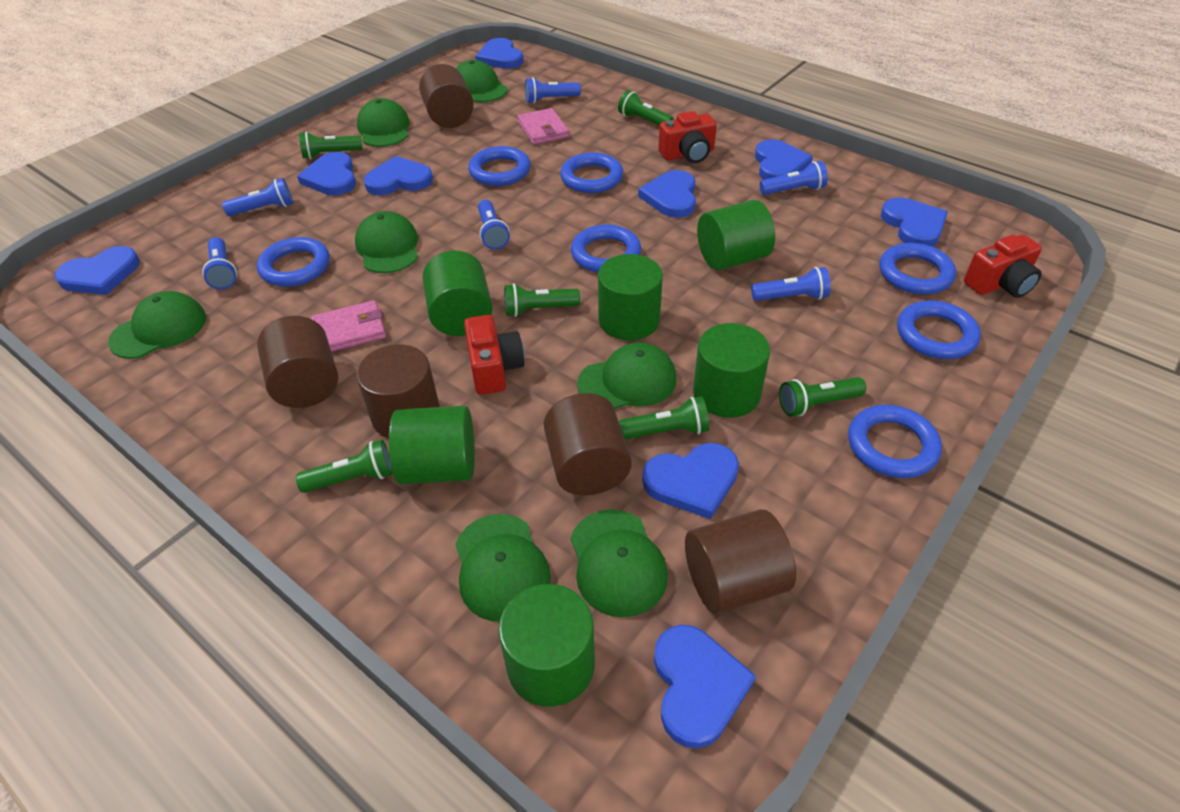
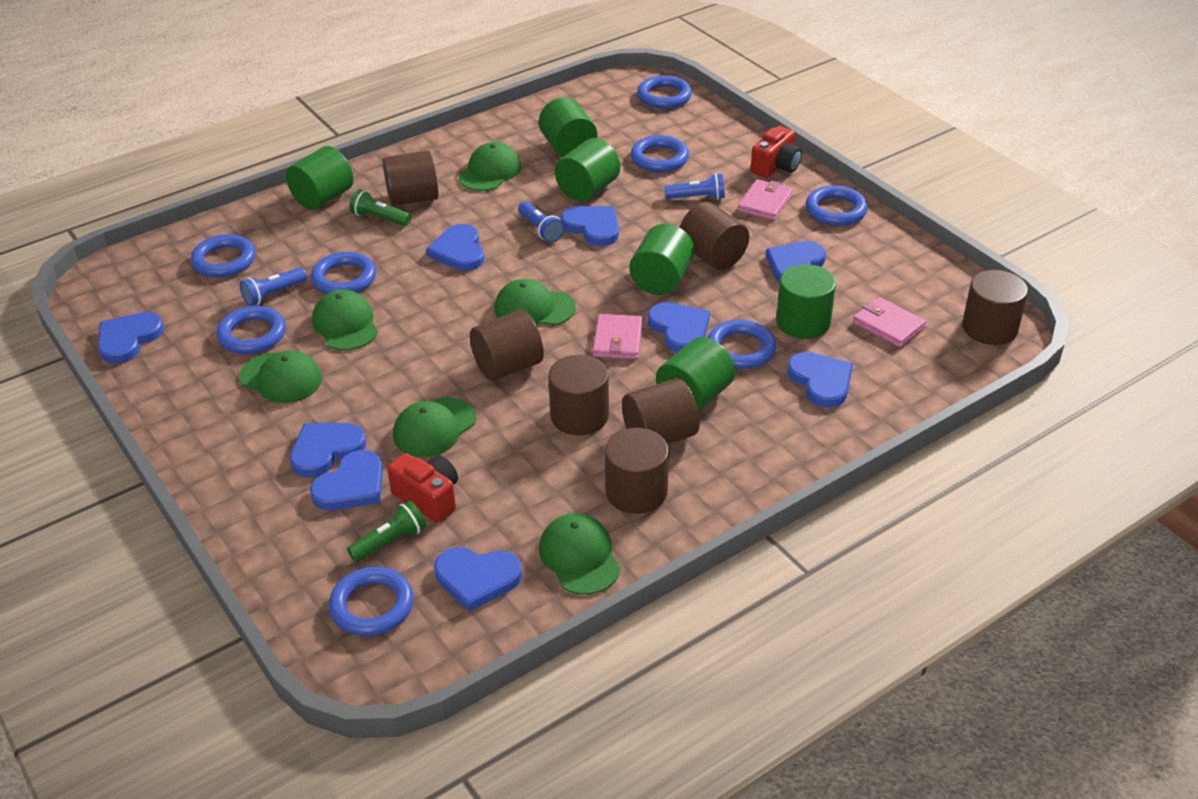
blue flashlight: 6 -> 3
blue ring: 7 -> 8
brown cylinder: 5 -> 7
green cap: 7 -> 6
green flashlight: 6 -> 2
pink wallet: 2 -> 3
red camera: 3 -> 2

